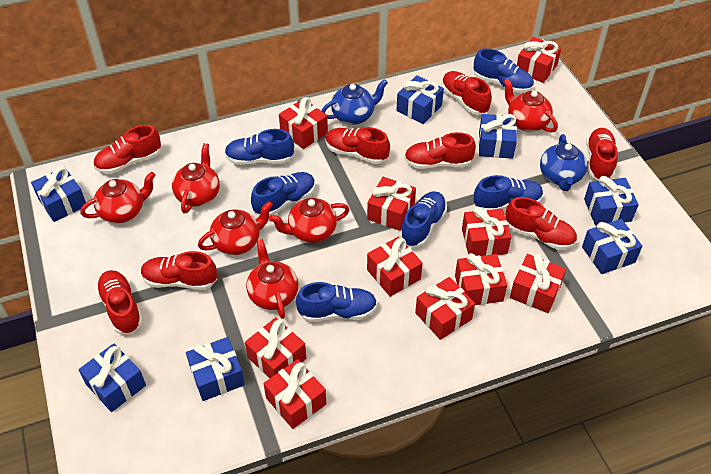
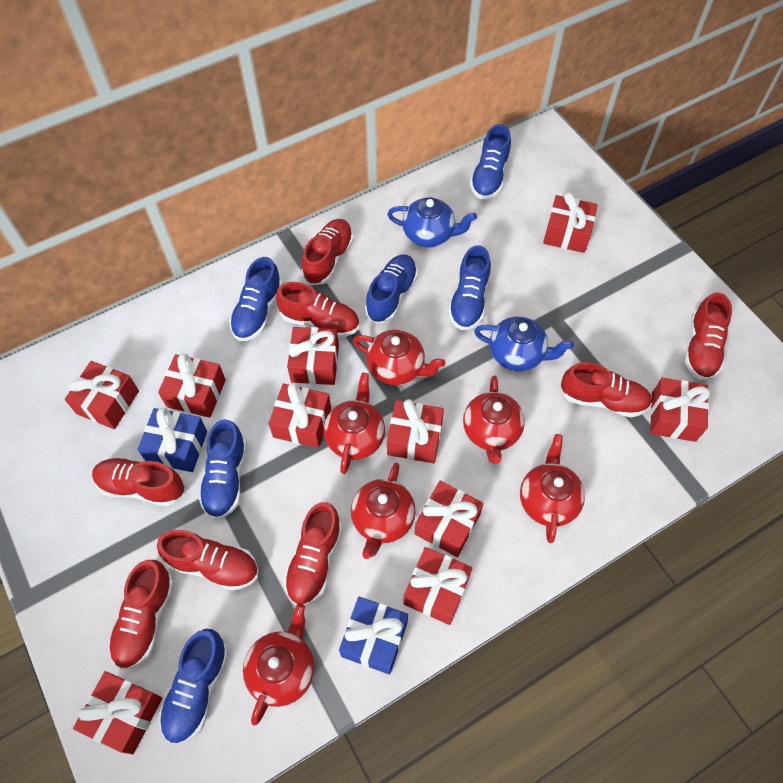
blue gift: 7 -> 2

